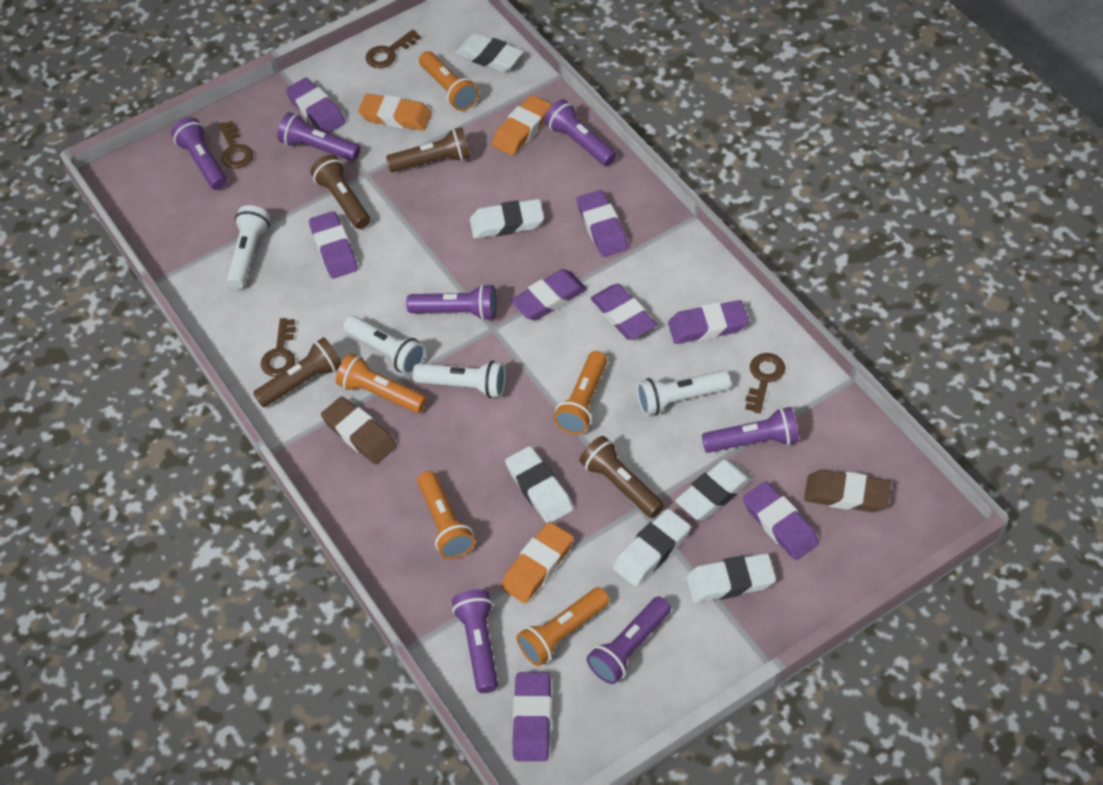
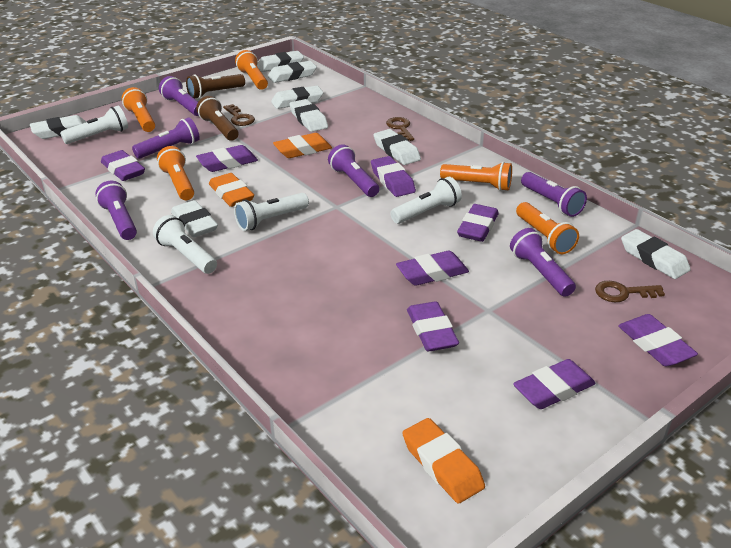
brown eraser: 2 -> 0
brown flashlight: 4 -> 2
brown key: 4 -> 3
purple flashlight: 7 -> 6
white eraser: 6 -> 8

